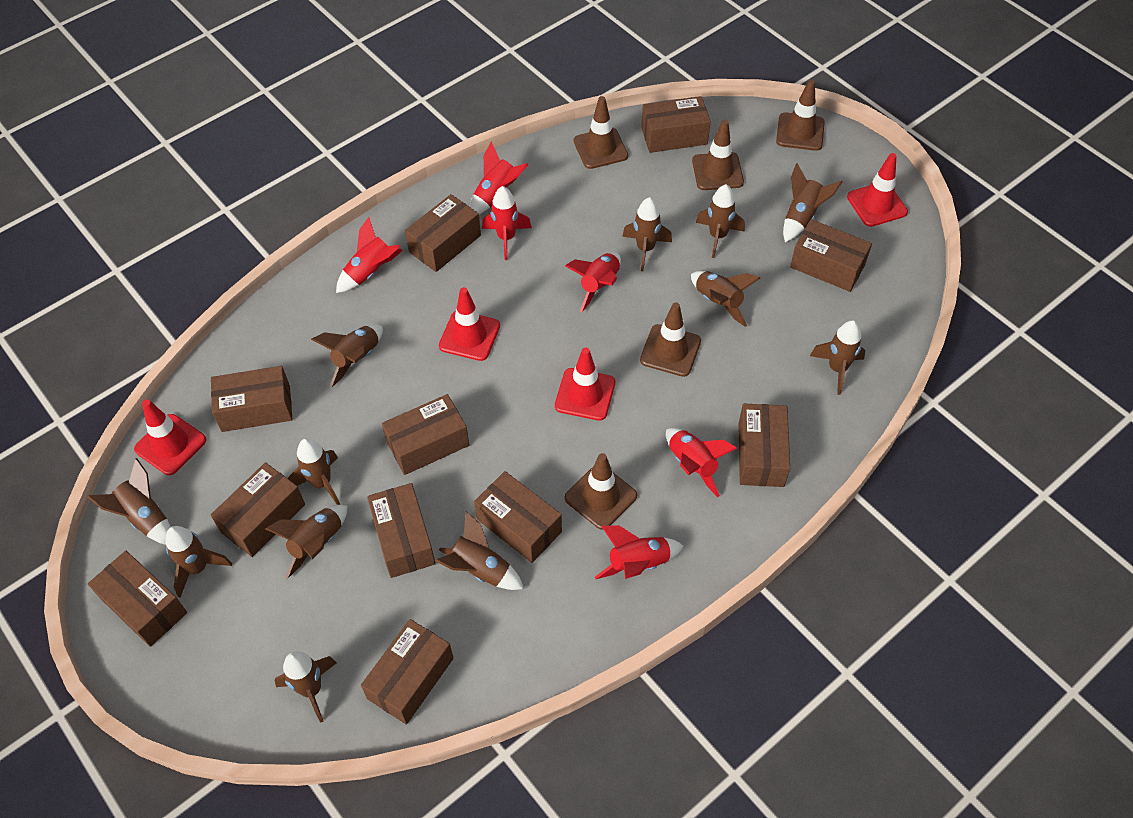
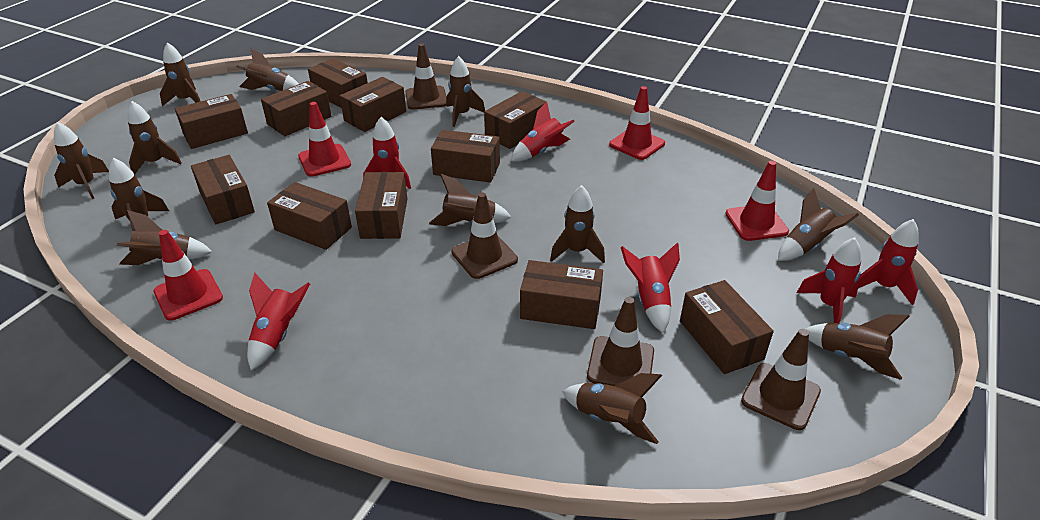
brown traffic cone: 5 -> 4

